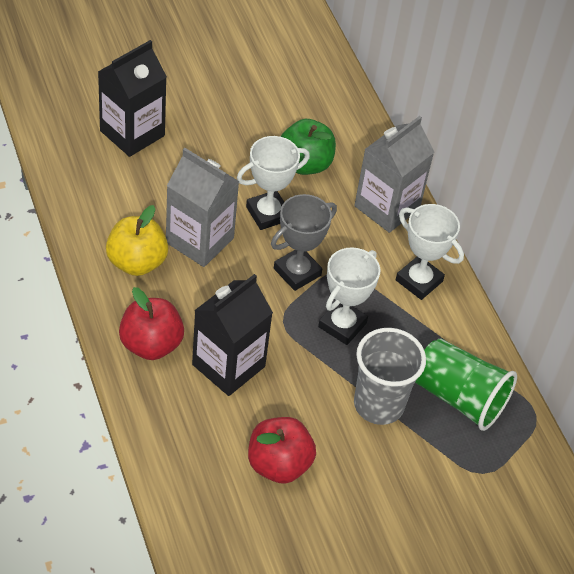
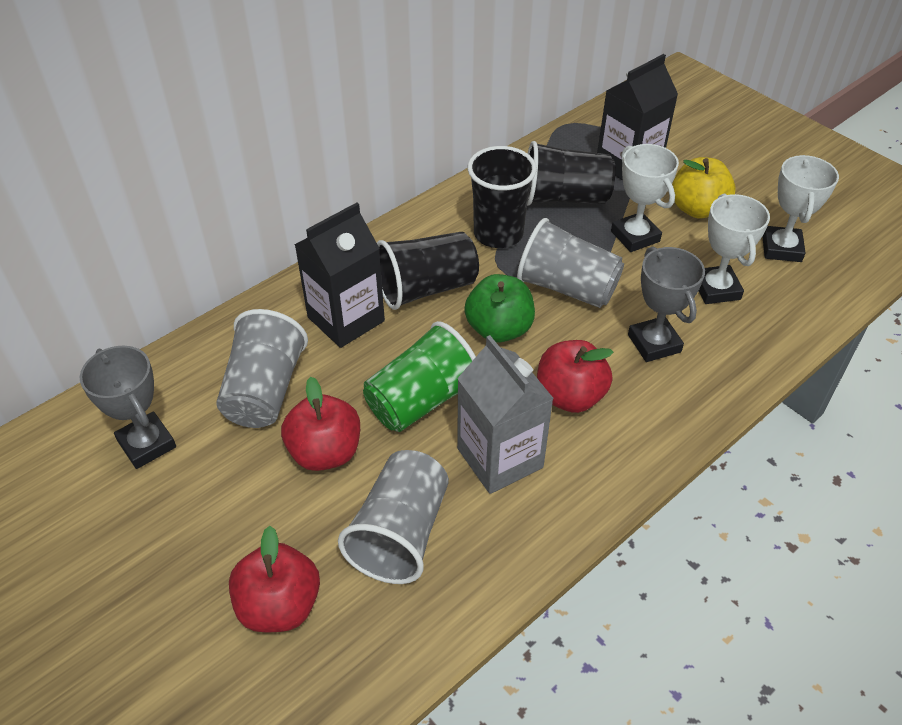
black cup: 0 -> 3
grey carton: 2 -> 1
grey cup: 1 -> 3
grey trophy: 1 -> 2
red apple: 2 -> 3

